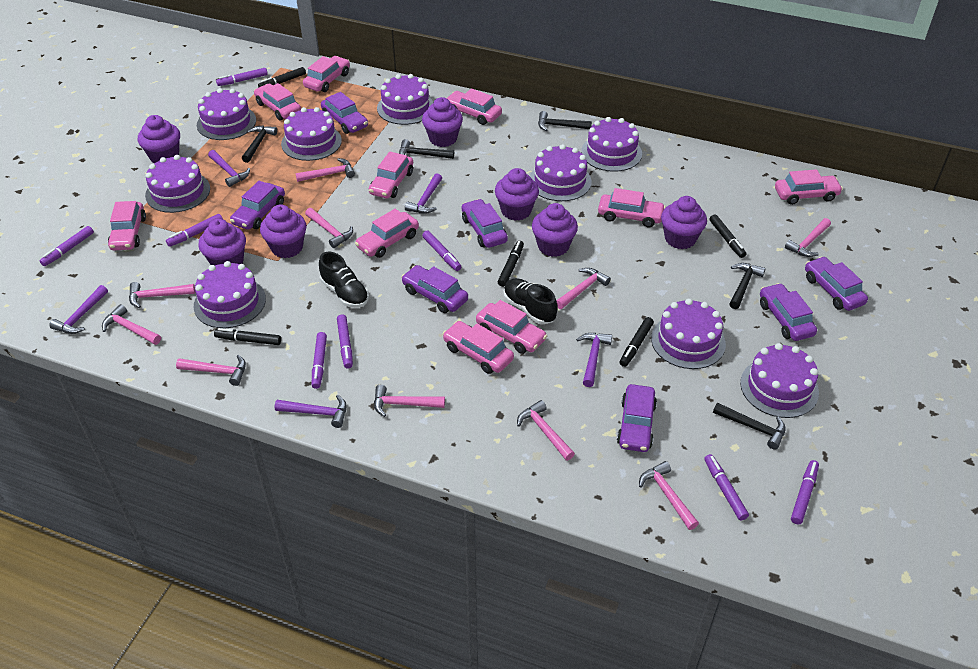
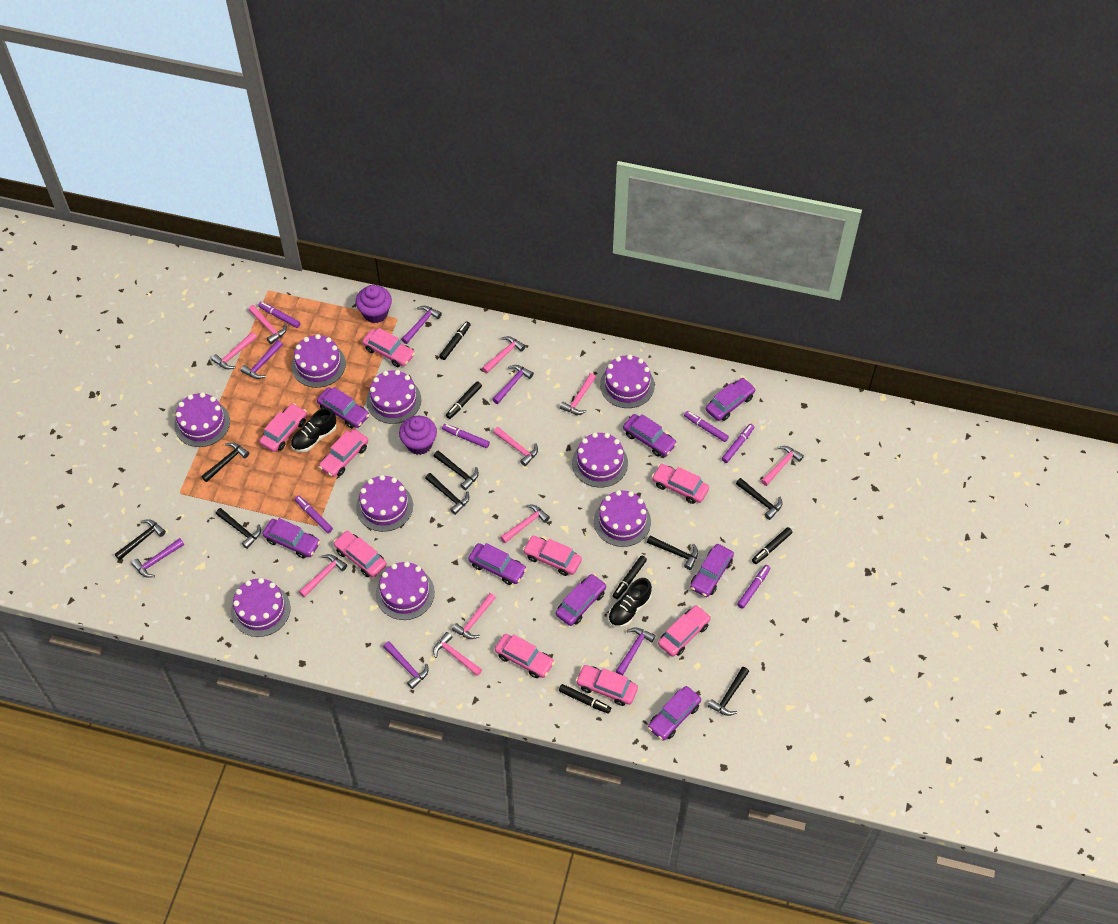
black hammer: 5 -> 8
pink car: 10 -> 9
purple car: 7 -> 8
purple cupcake: 7 -> 2
purple hammer: 5 -> 6
purple marker: 8 -> 6

